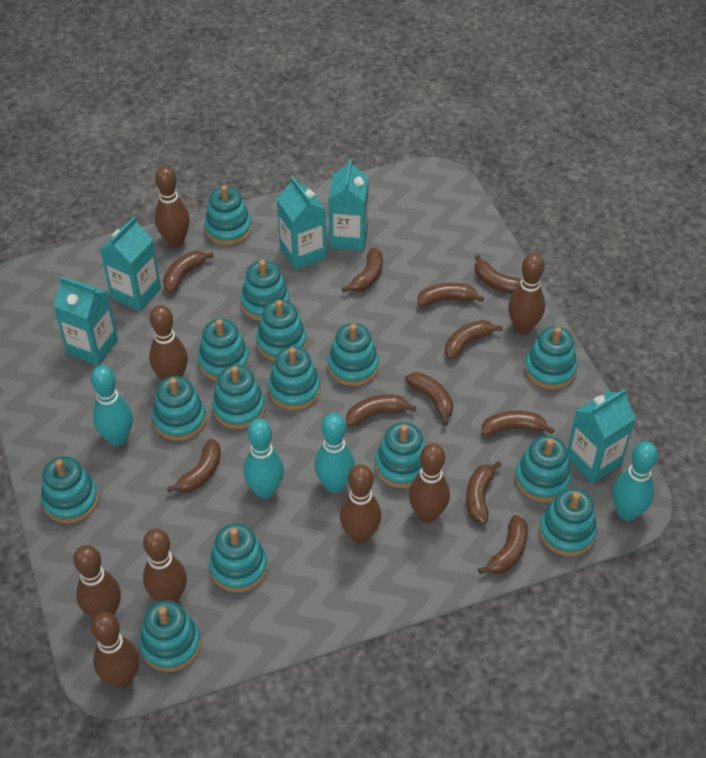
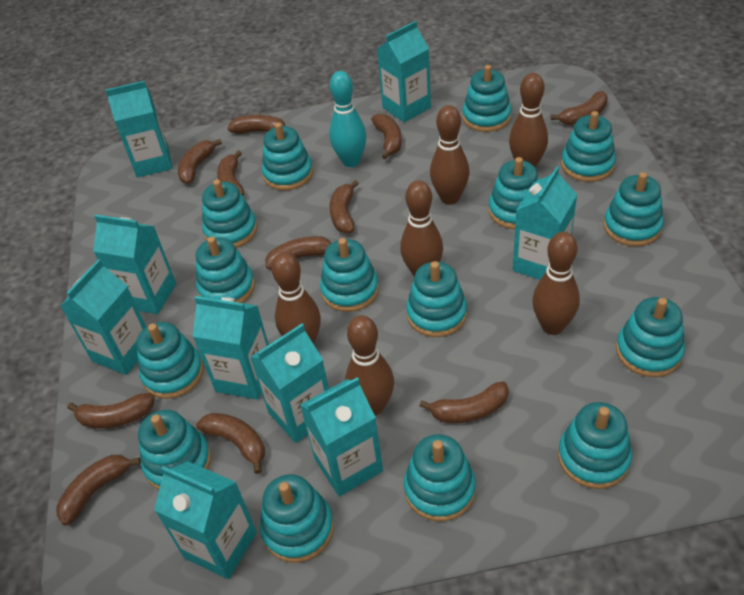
brown bowling pin: 8 -> 6
turquoise bowling pin: 4 -> 1
turquoise carton: 5 -> 9

